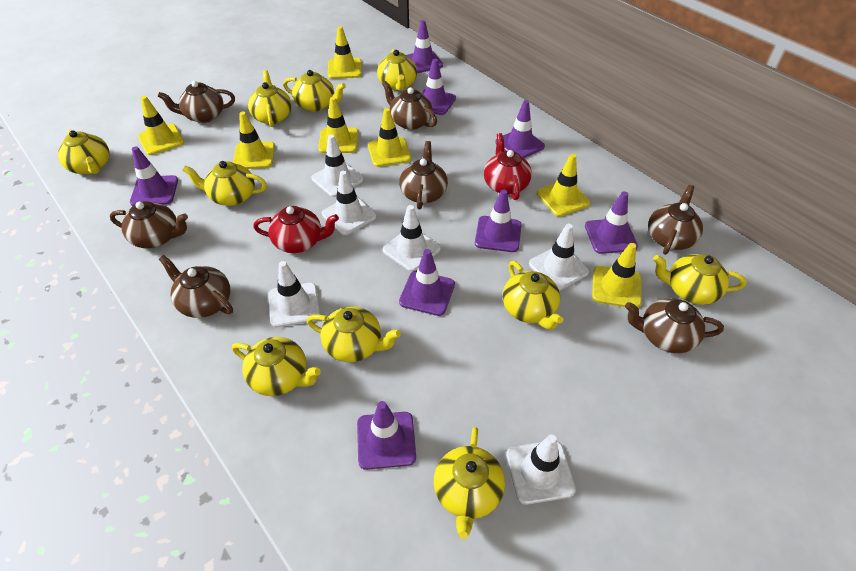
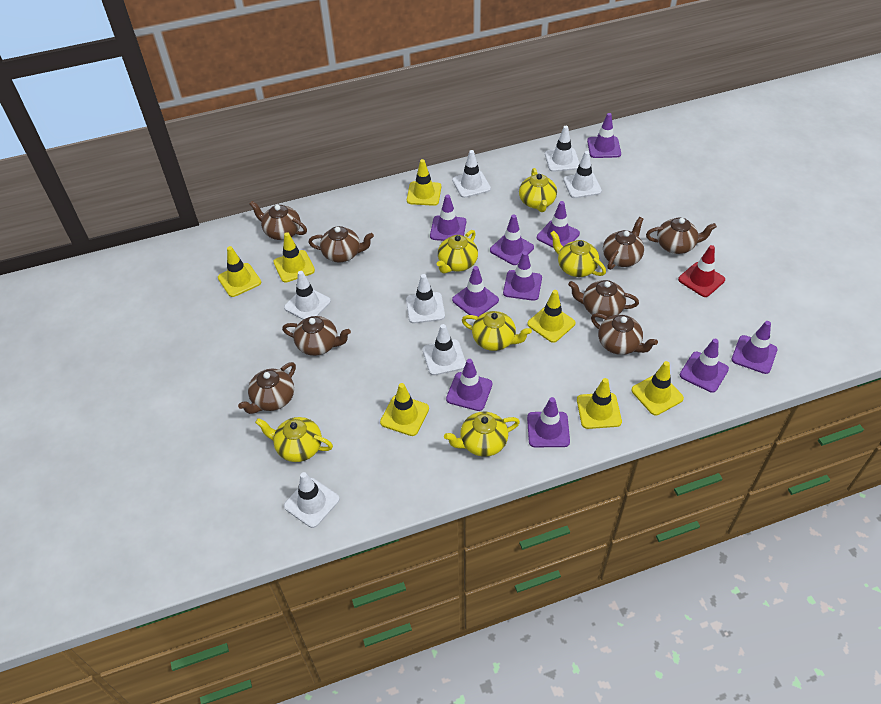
brown teapot: 7 -> 8
purple traffic cone: 8 -> 10
red teapot: 2 -> 0
red traffic cone: 0 -> 1
white traffic cone: 6 -> 7
yellow teapot: 10 -> 6

